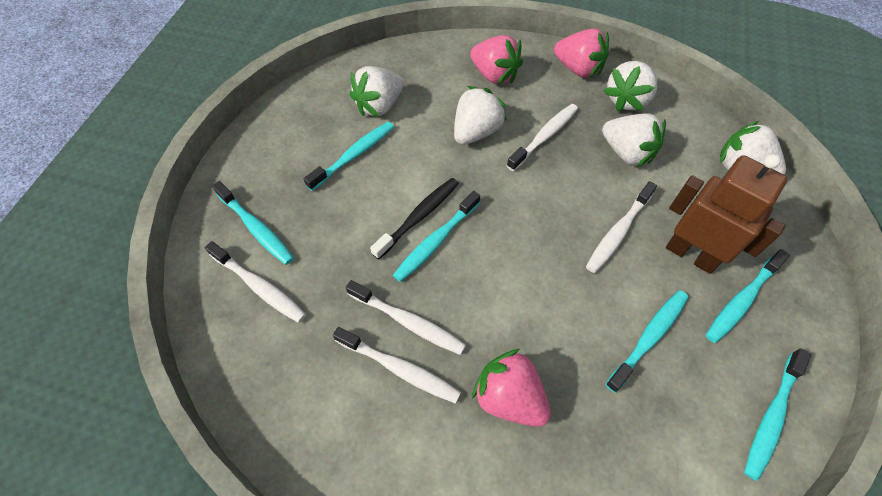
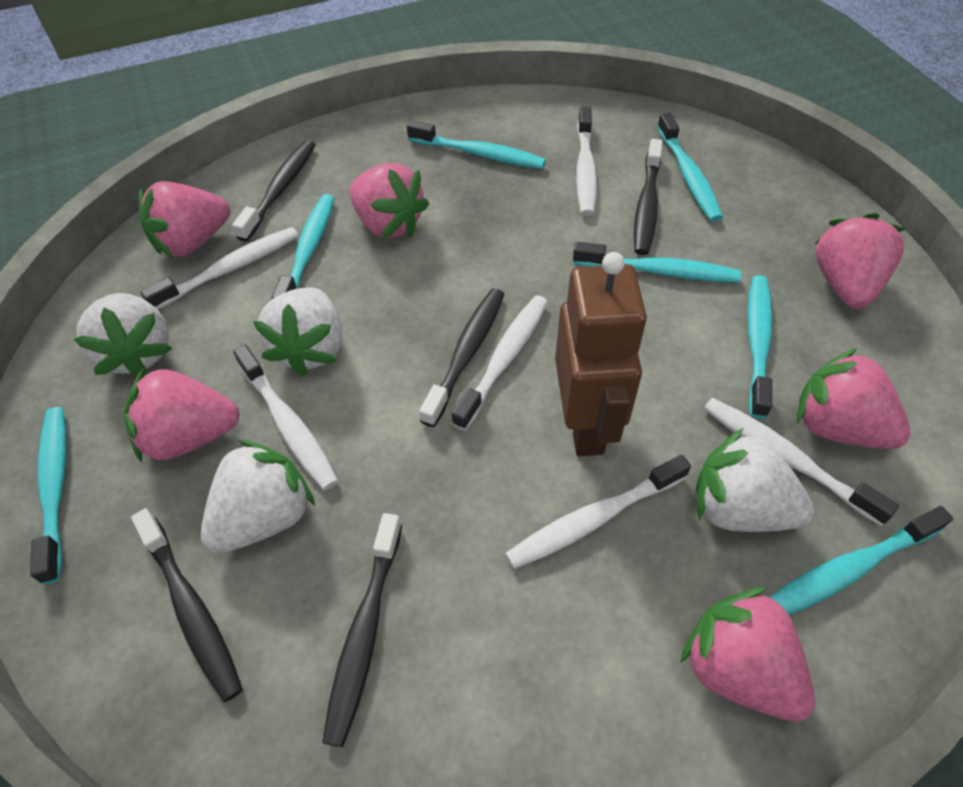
black toothbrush: 1 -> 5
pink strawberry: 3 -> 6
turquoise toothbrush: 6 -> 7
white strawberry: 5 -> 4
white toothbrush: 5 -> 6

